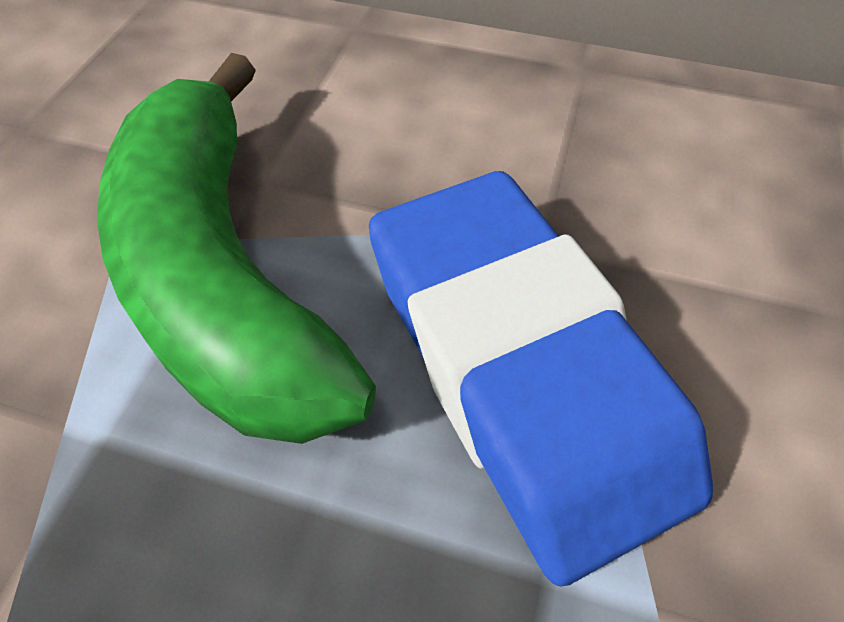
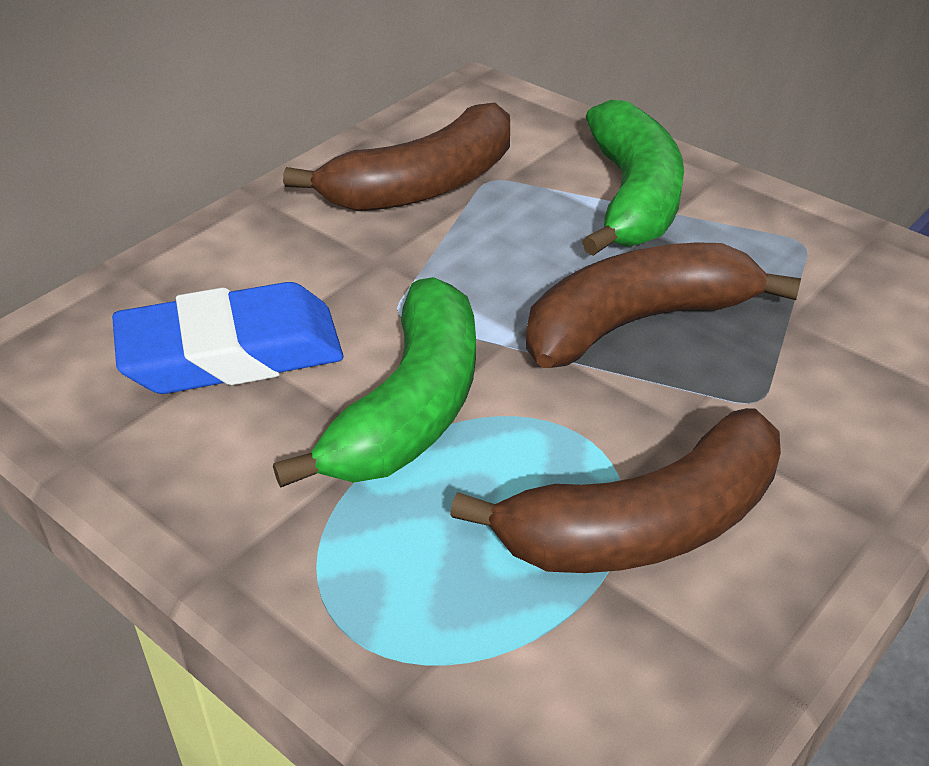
brown banana: 0 -> 3
green banana: 1 -> 2

